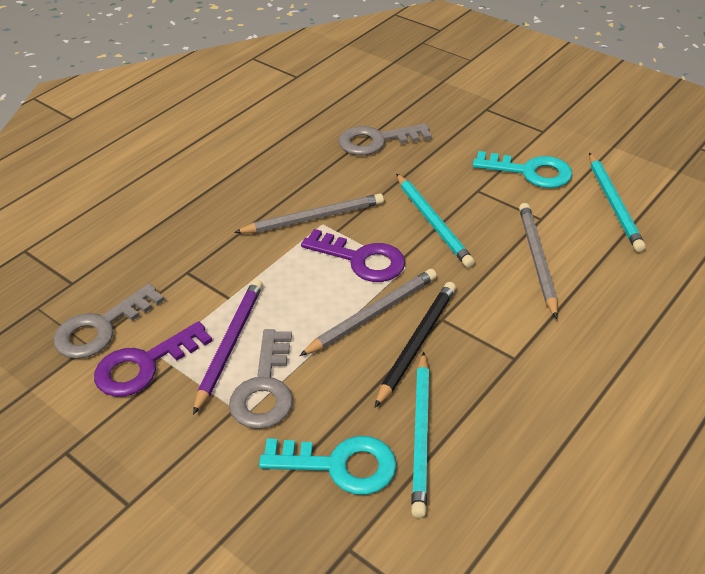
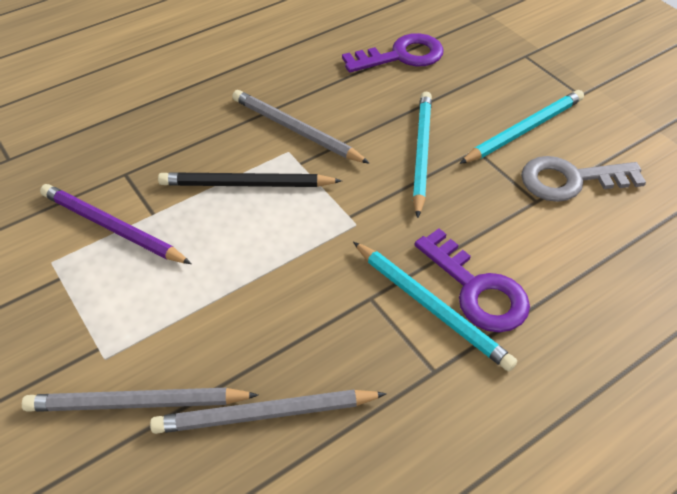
grey key: 3 -> 1
turquoise key: 2 -> 0

